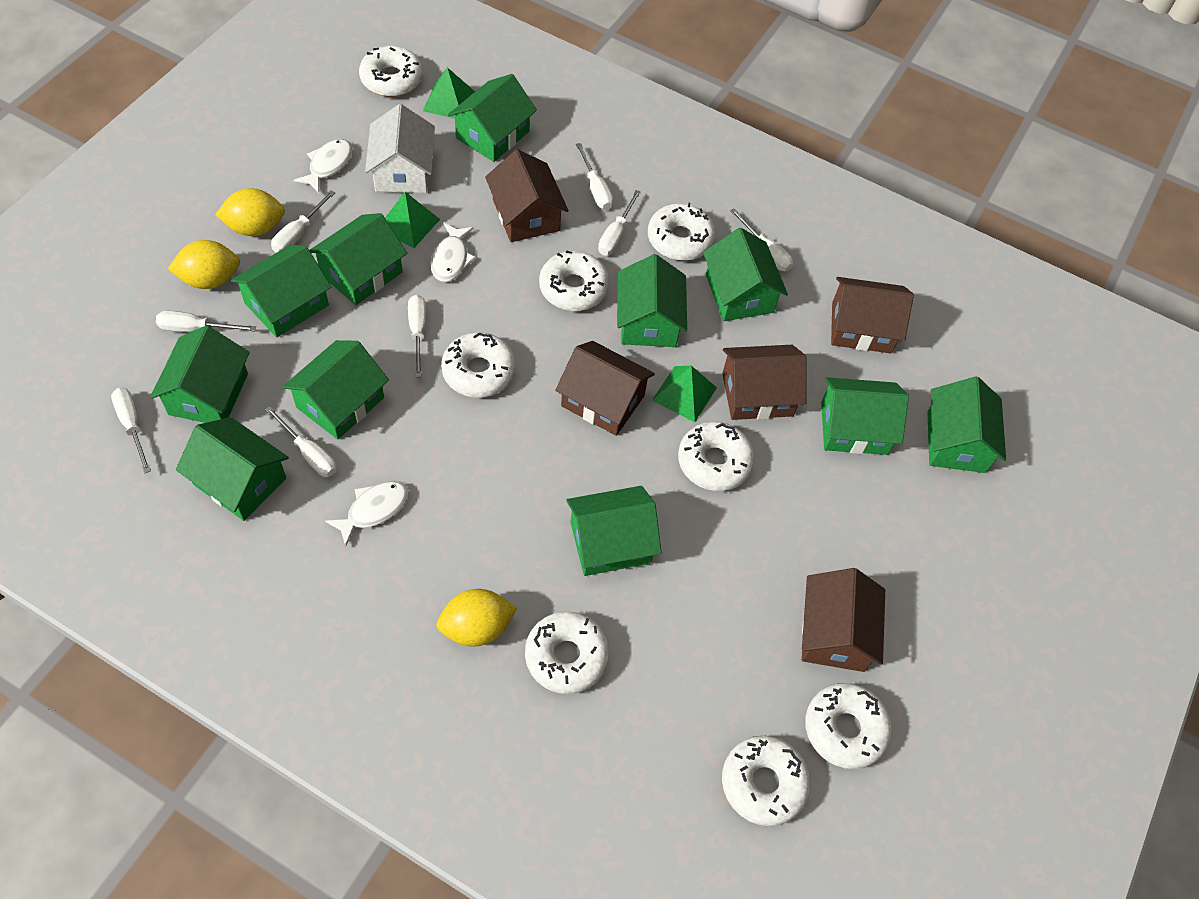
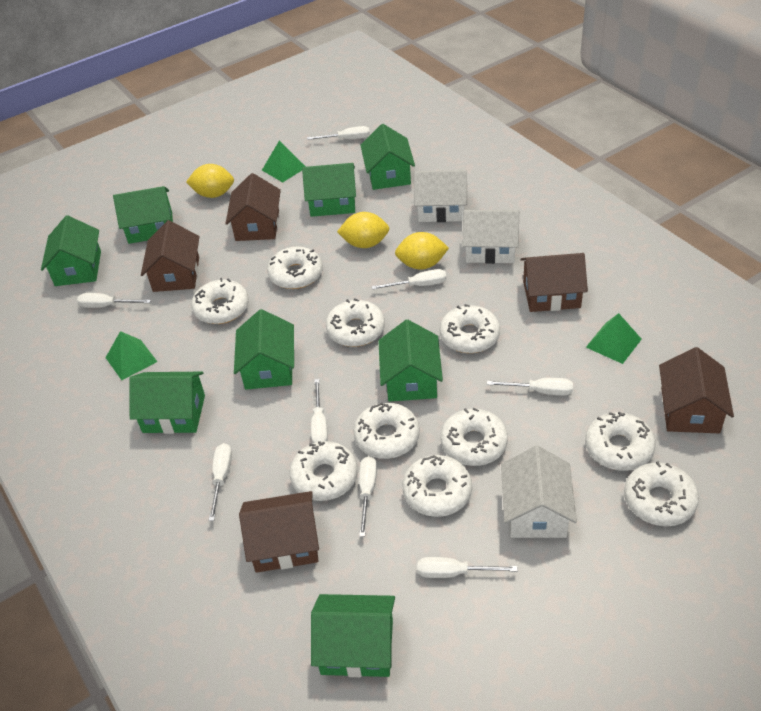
green house: 11 -> 8
white donut: 8 -> 10
white fish: 3 -> 0
white house: 1 -> 3

